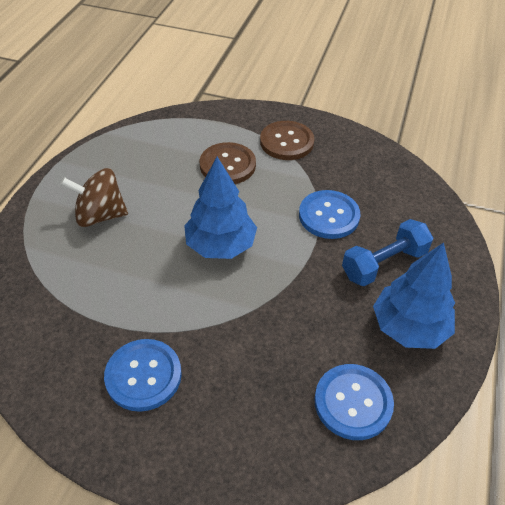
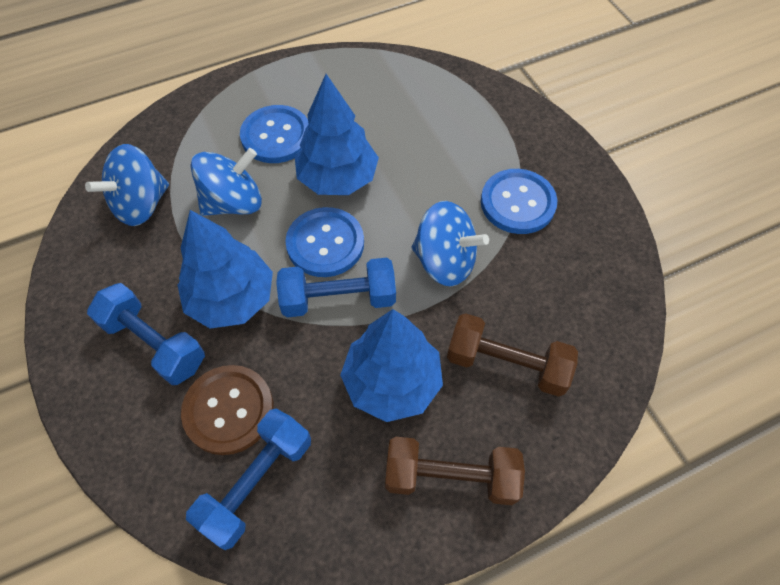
blue dumbbell: 1 -> 3
blue spinning top: 0 -> 3
blue tree: 2 -> 3
brown button: 2 -> 1
brown dumbbell: 0 -> 2
brown spinning top: 1 -> 0

